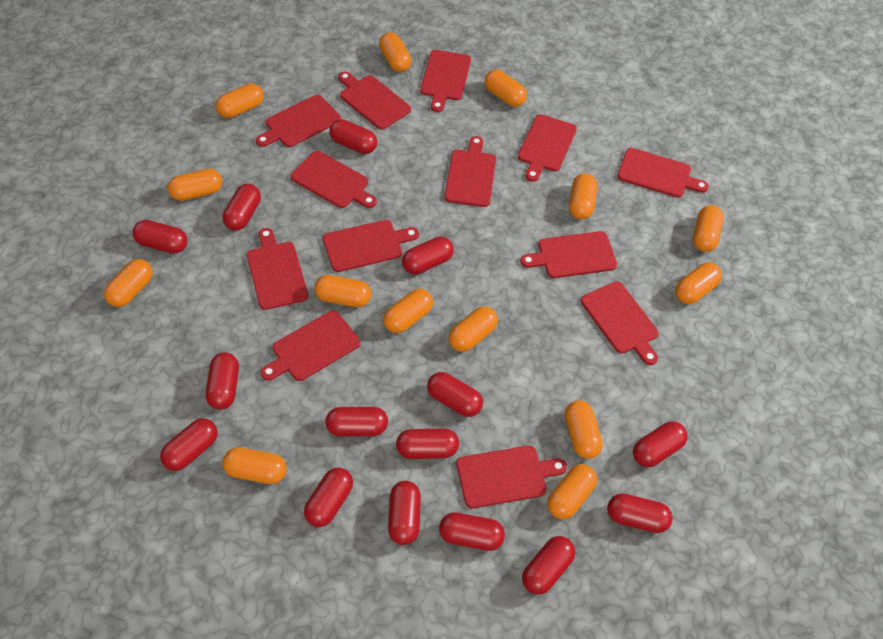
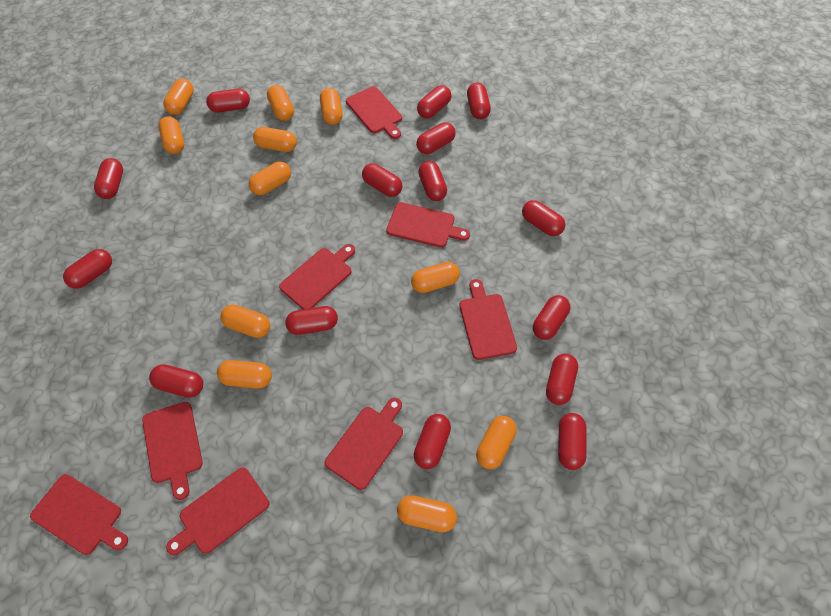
orange capsule: 14 -> 11
red cutting board: 13 -> 8

